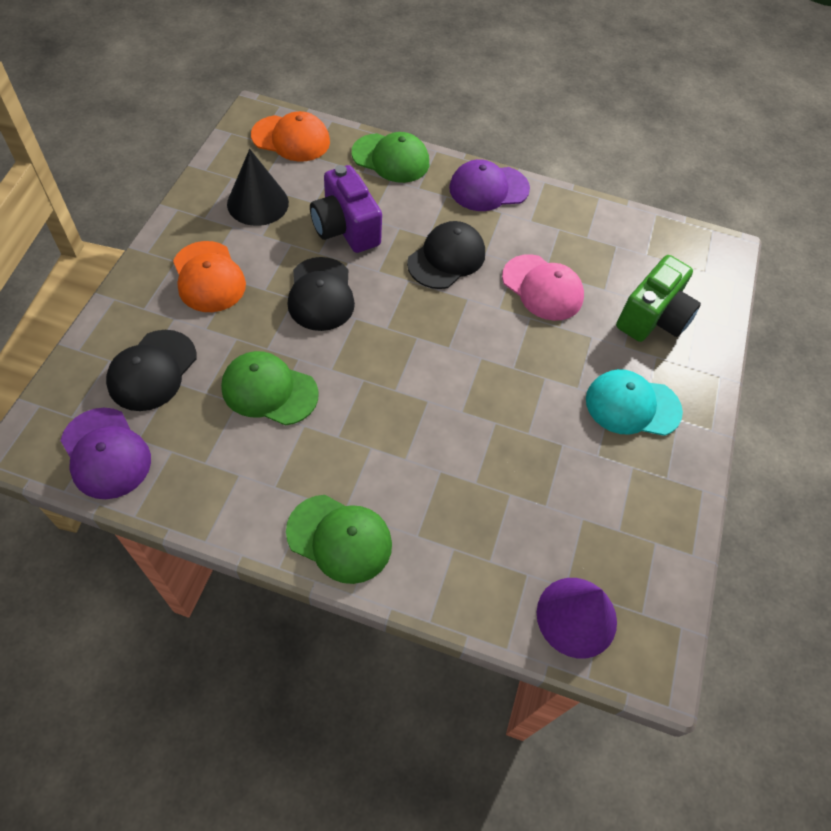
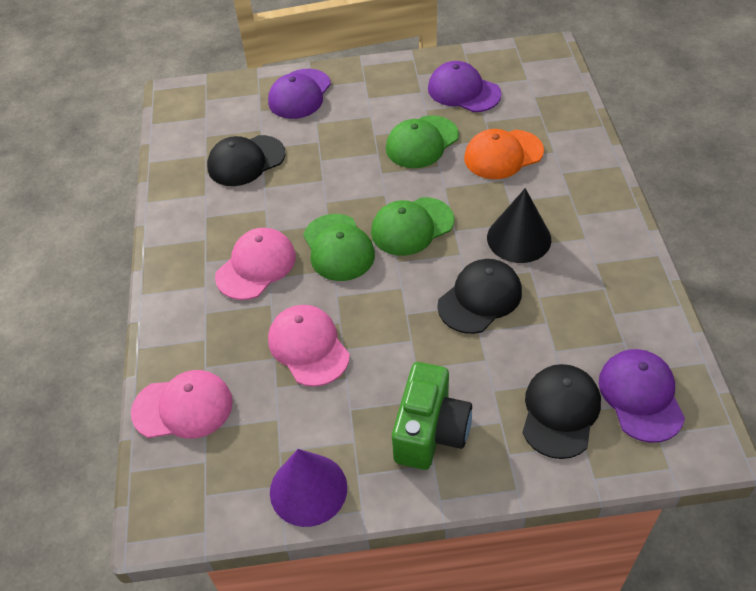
orange cap: 2 -> 1
pink cap: 1 -> 3
purple camera: 1 -> 0
purple cap: 2 -> 3
turquoise cap: 1 -> 0

